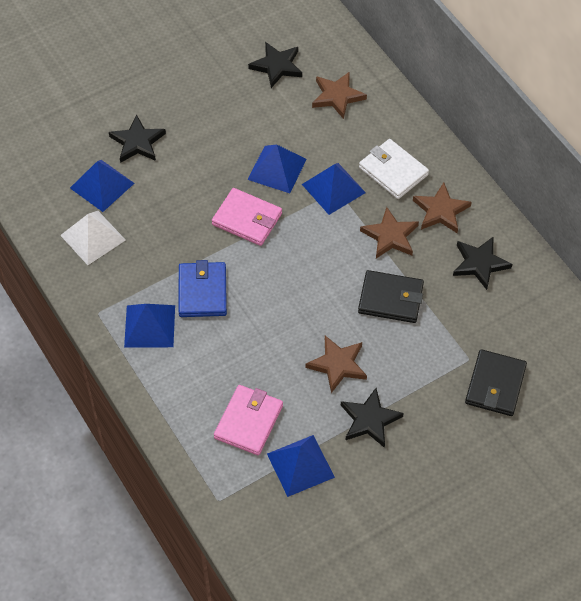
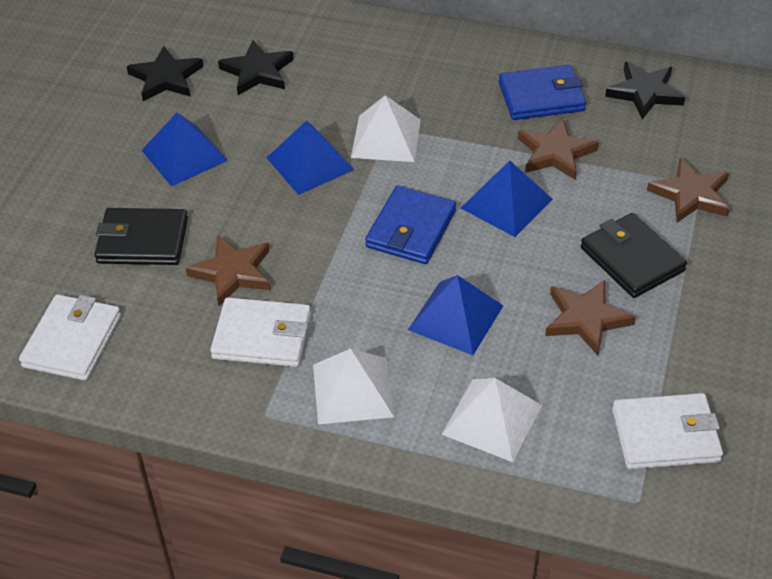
black star: 4 -> 3
blue pyramid: 5 -> 4
blue wallet: 1 -> 2
pink wallet: 2 -> 0
white pyramid: 1 -> 3
white wallet: 1 -> 3

